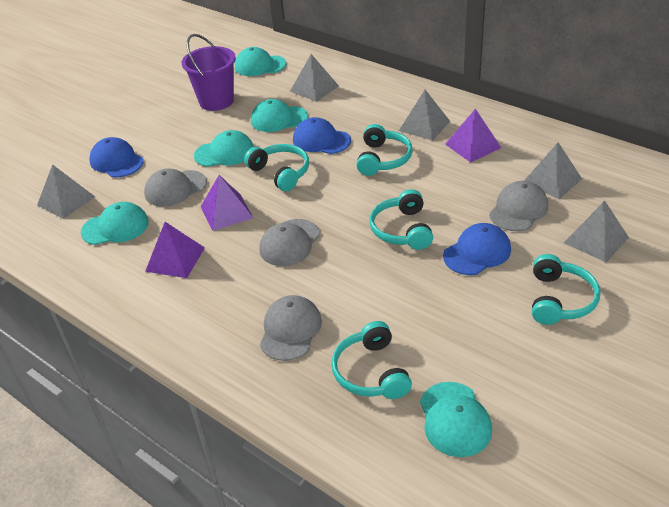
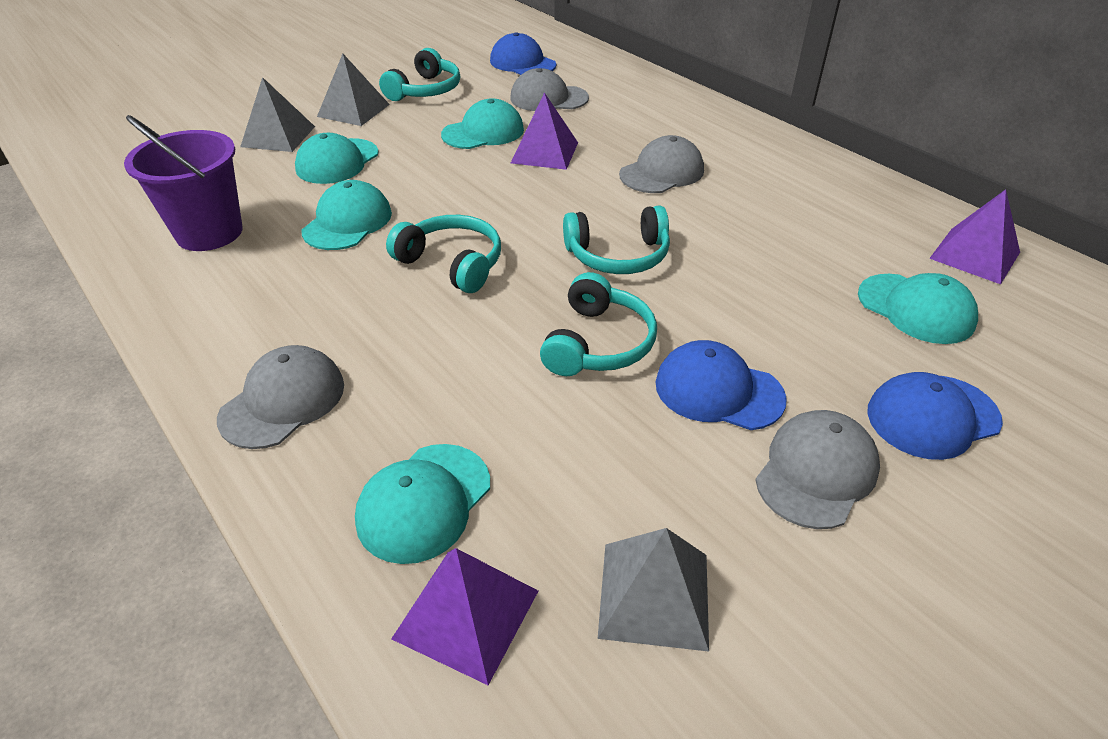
grey pyramid: 5 -> 3
turquoise headphones: 5 -> 4

